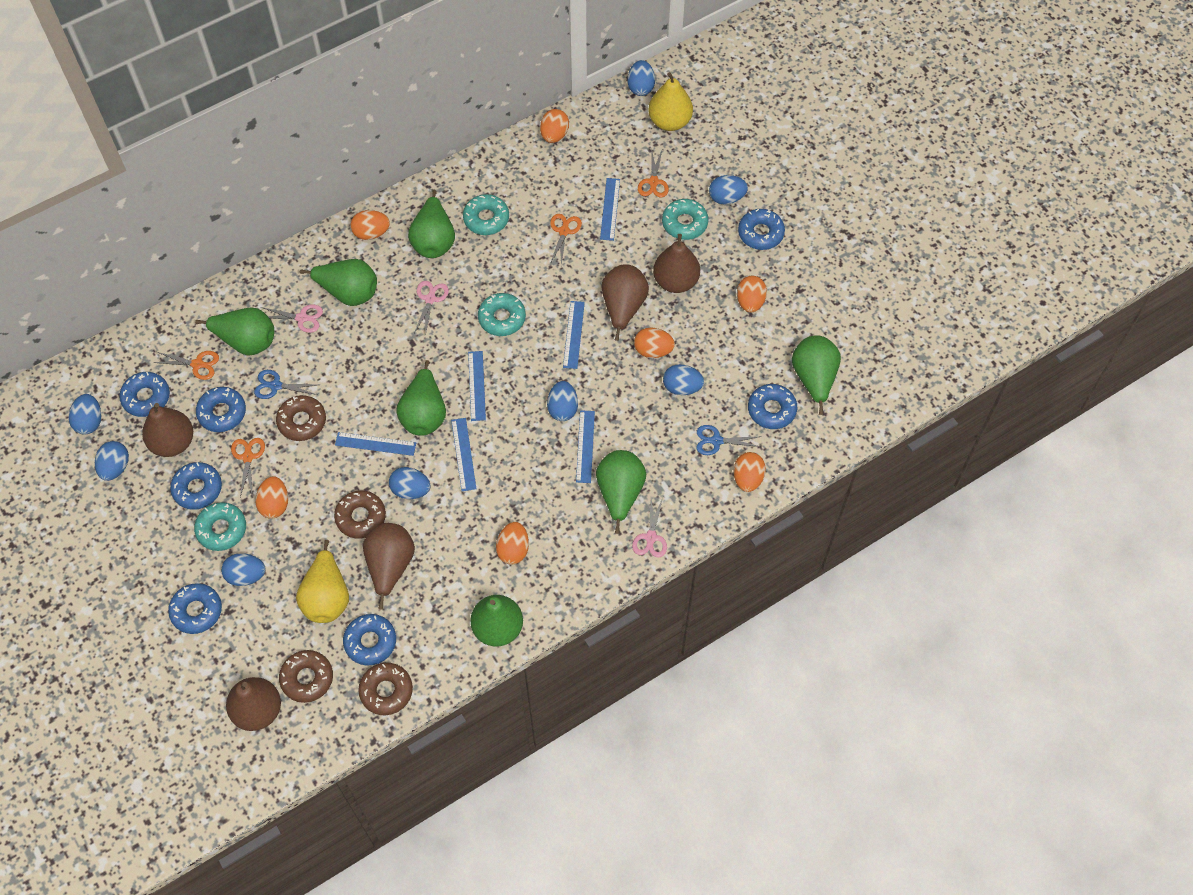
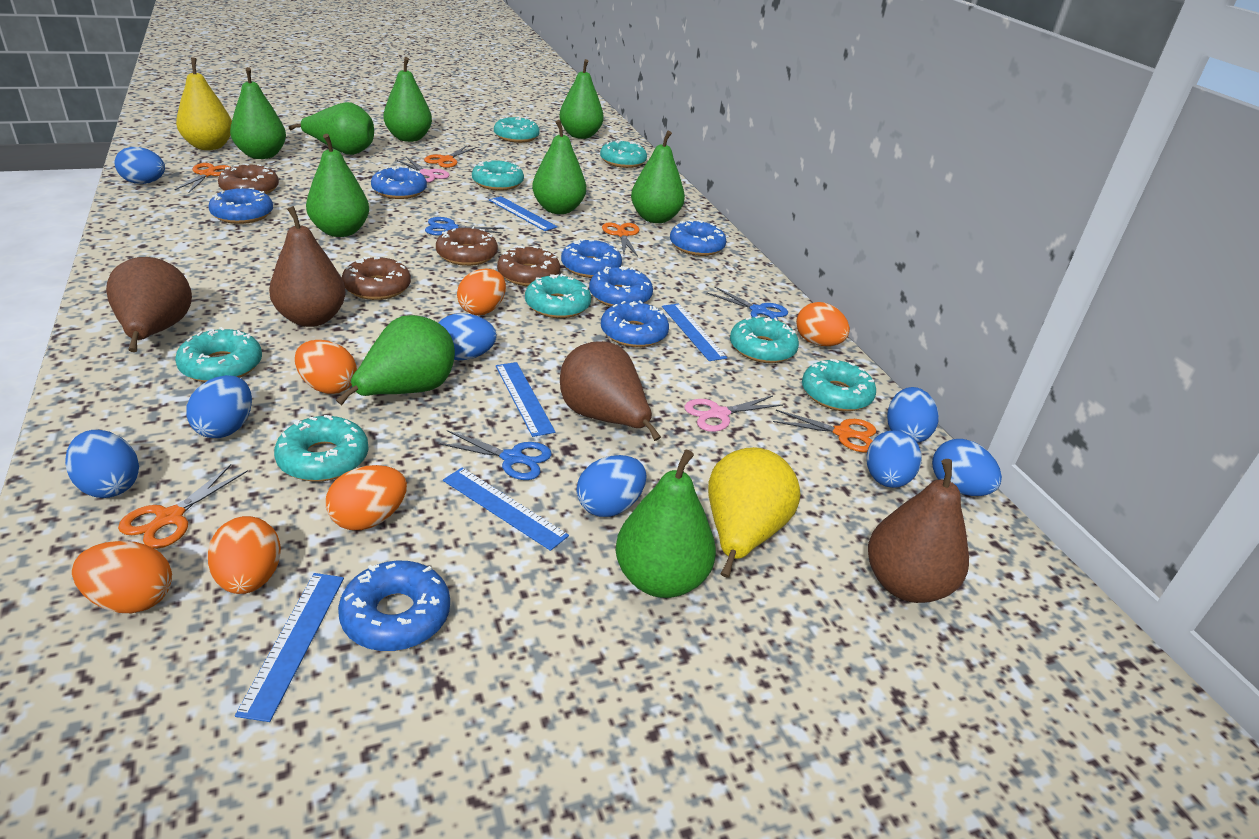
blue ruler: 6 -> 5
blue scissors: 2 -> 3
brown pear: 5 -> 4
green pear: 7 -> 9
orange egg: 7 -> 6
orange scissors: 4 -> 5
pink scissors: 3 -> 2
turquoise donut: 4 -> 8

